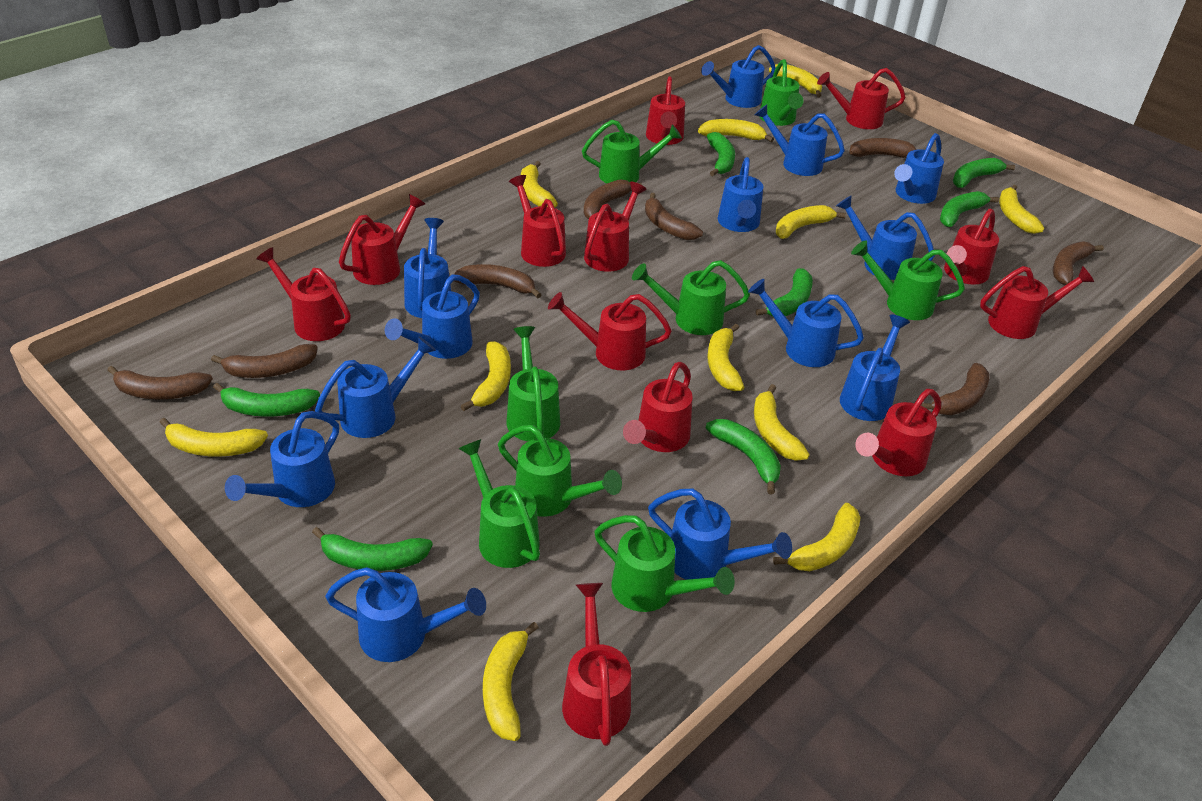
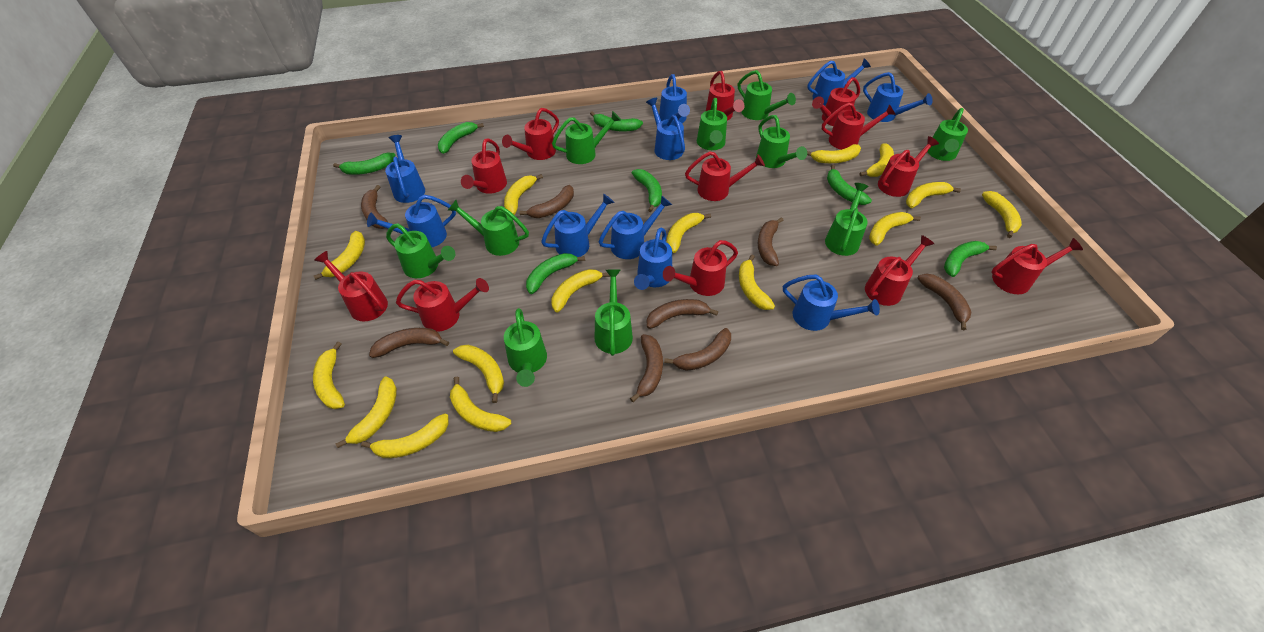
blue watering can: 13 -> 10
green watering can: 8 -> 10
yellow banana: 11 -> 15

